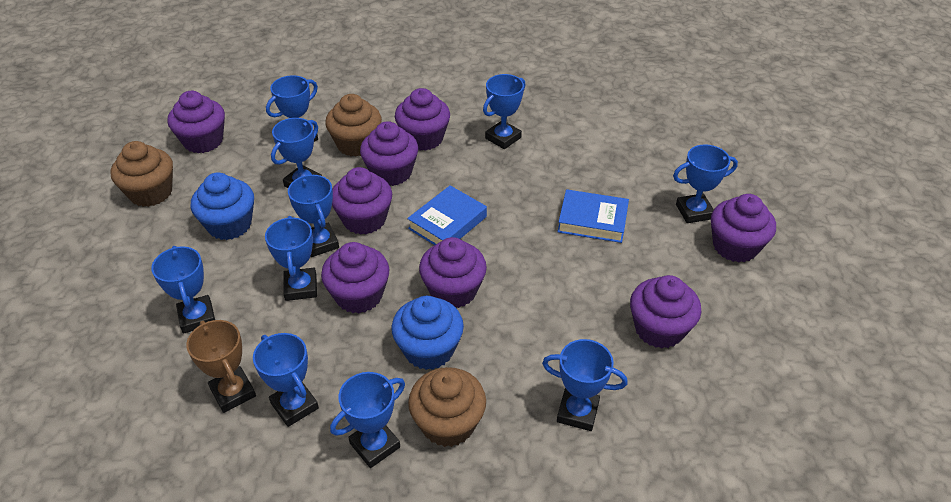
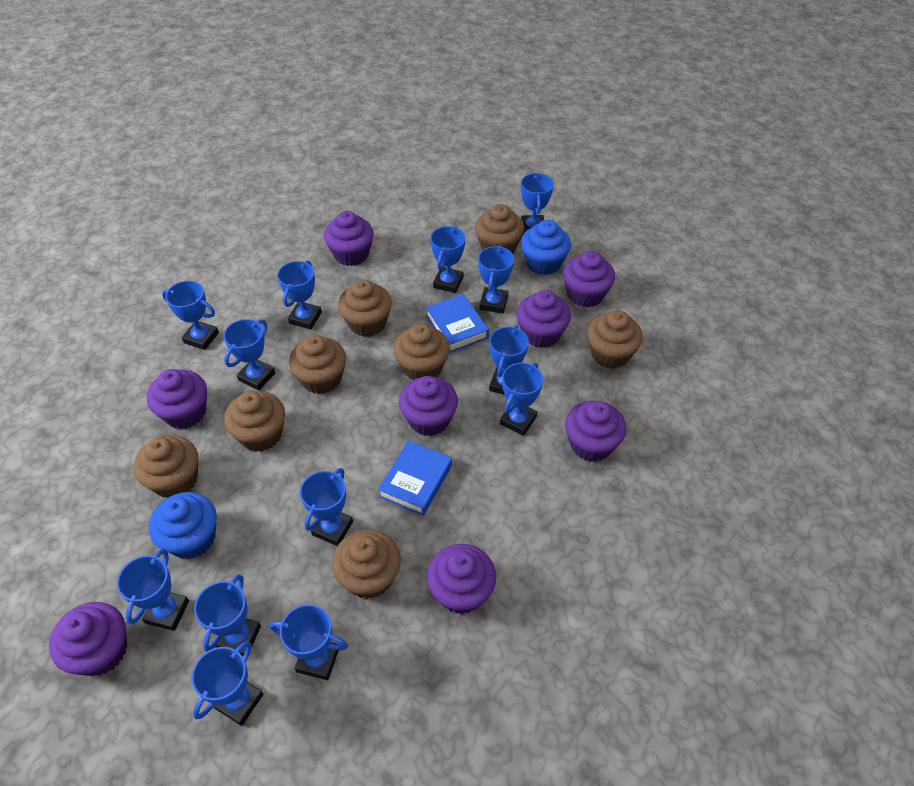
blue trophy: 10 -> 13
brown cupcake: 3 -> 8
brown trophy: 1 -> 0

